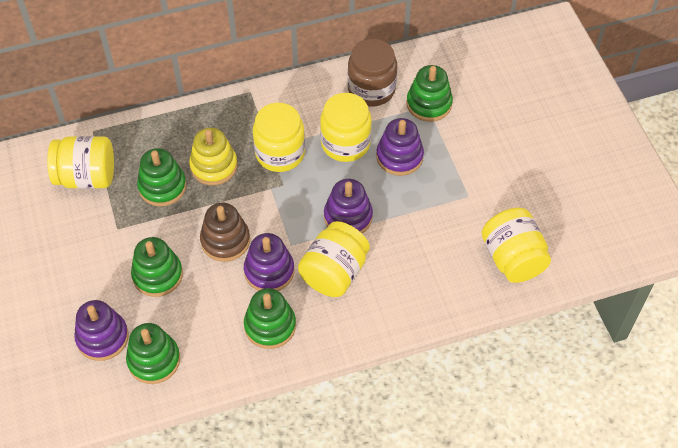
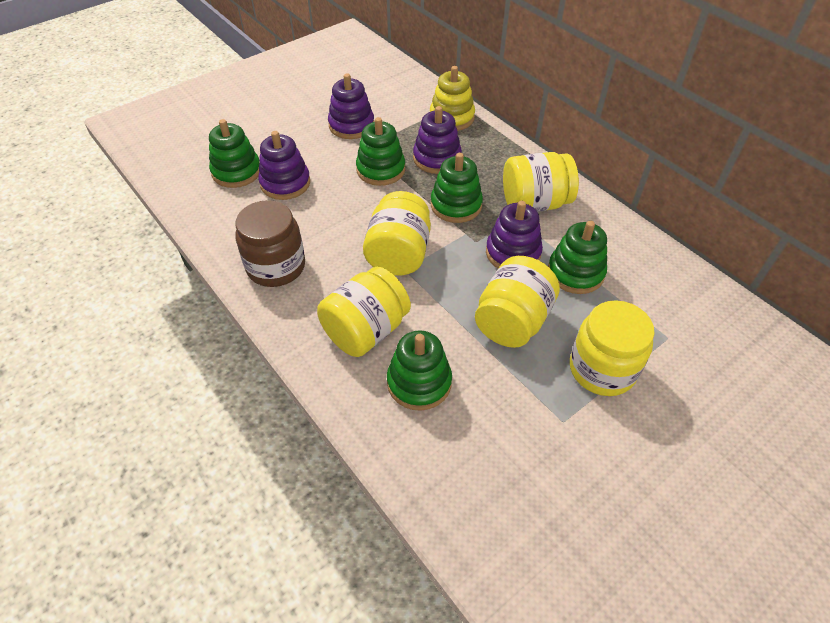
brown stacking toy: 1 -> 0

